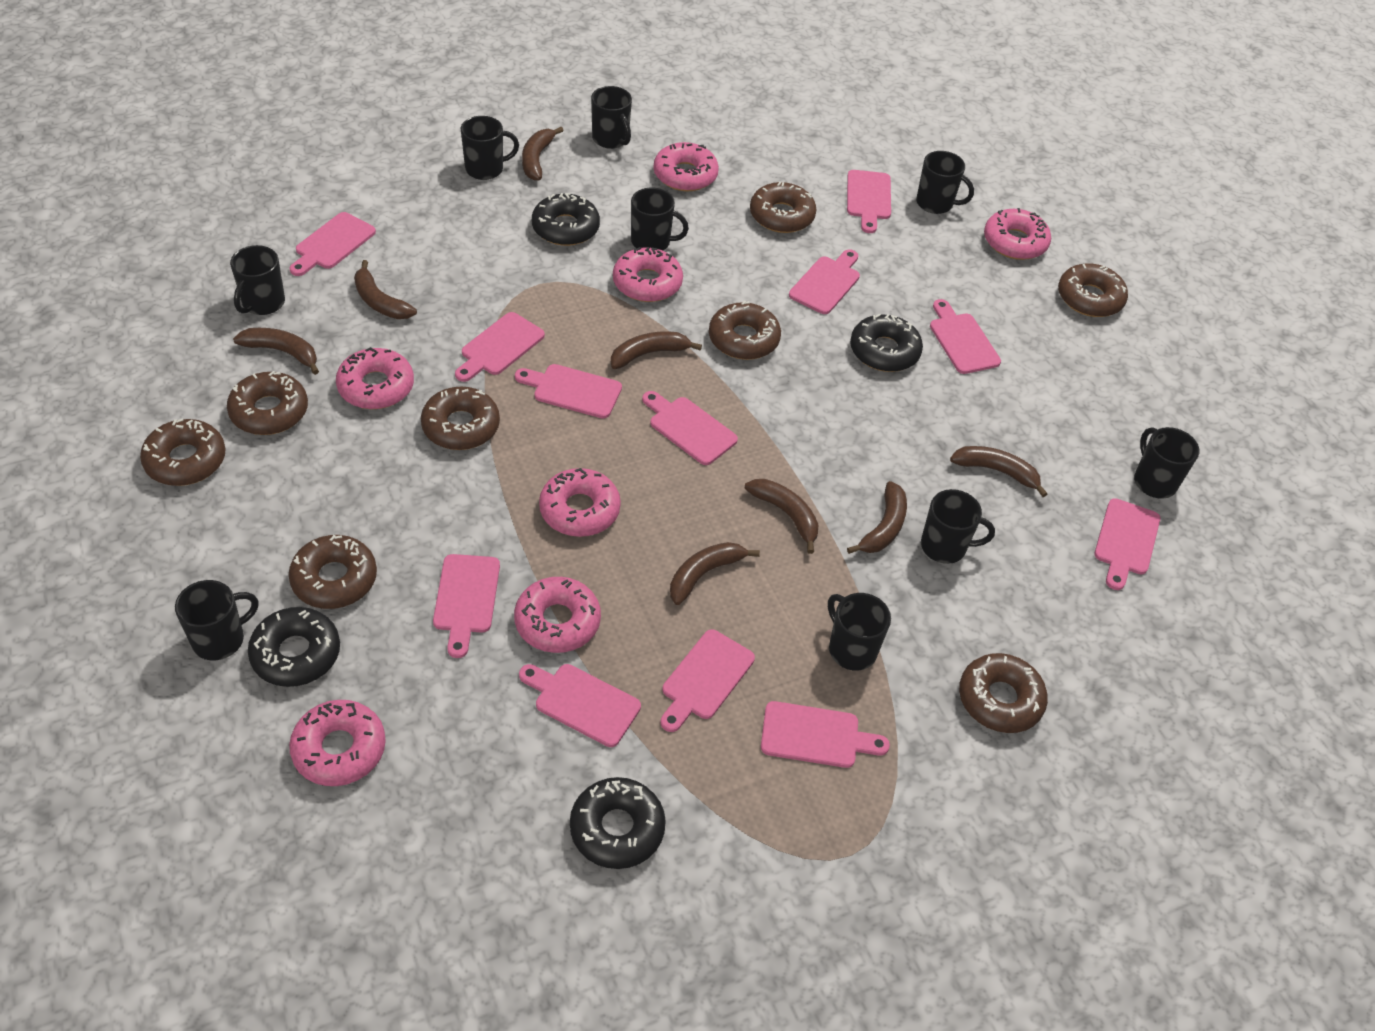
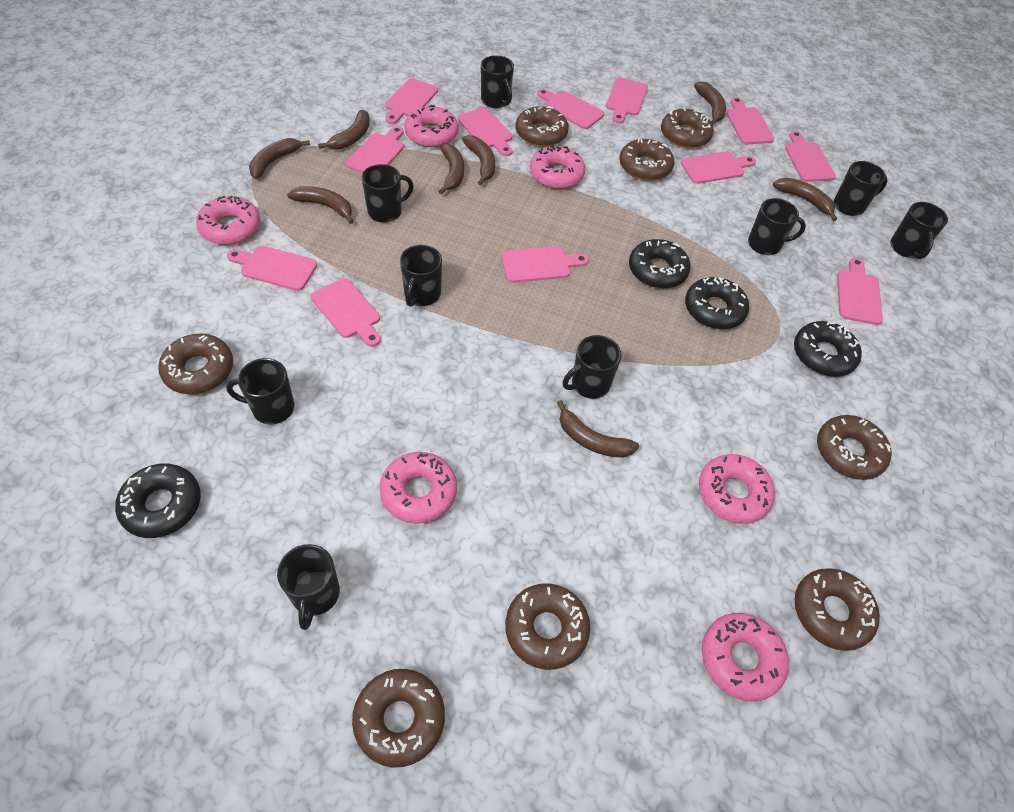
pink donut: 7 -> 6

